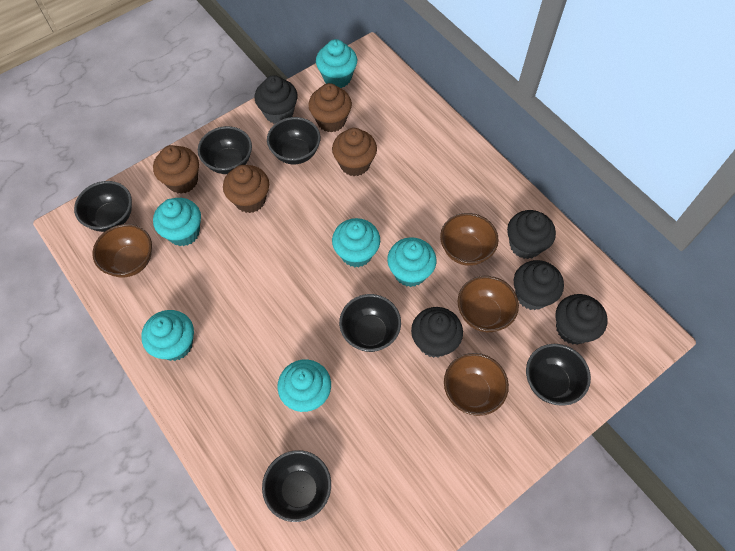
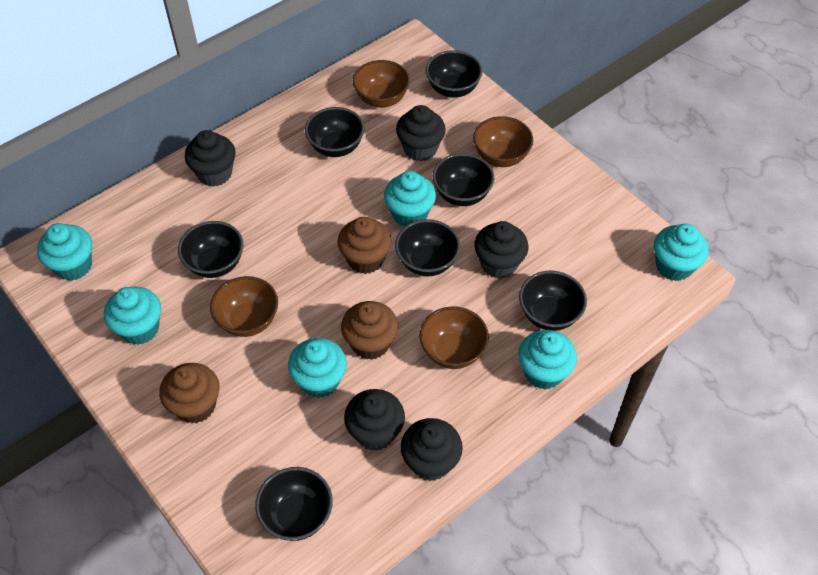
black bowl: 6 -> 7
brown cupcake: 4 -> 3

